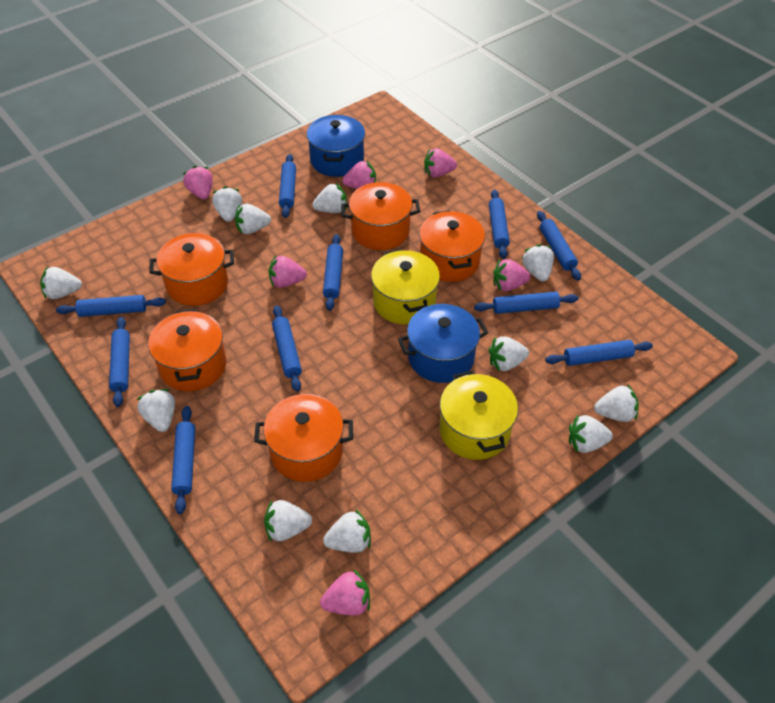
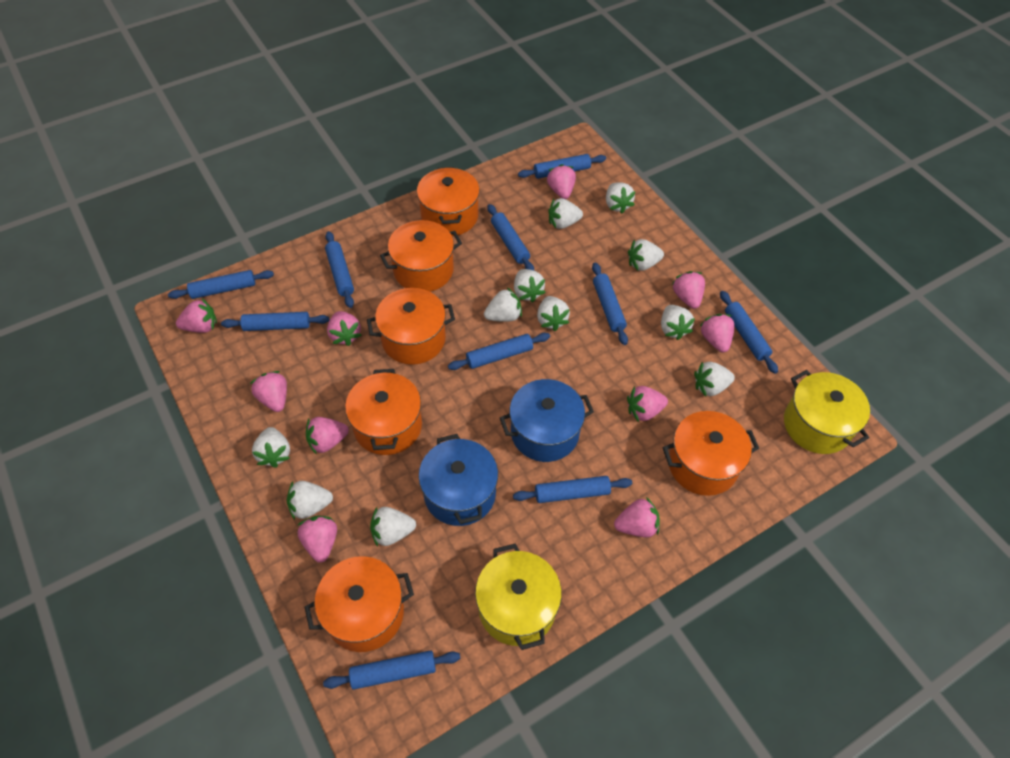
orange pot: 5 -> 6
pink strawberry: 6 -> 10

